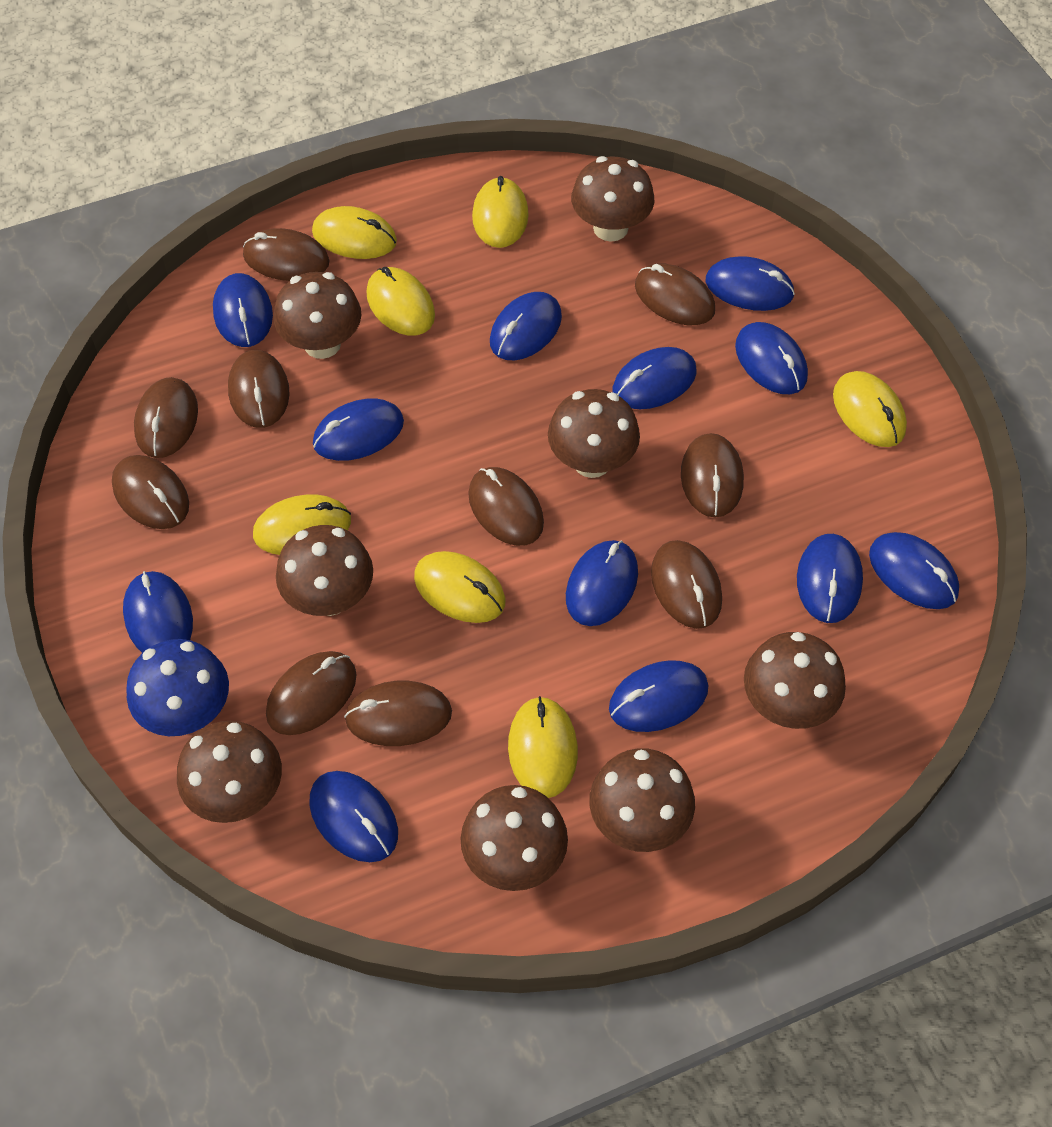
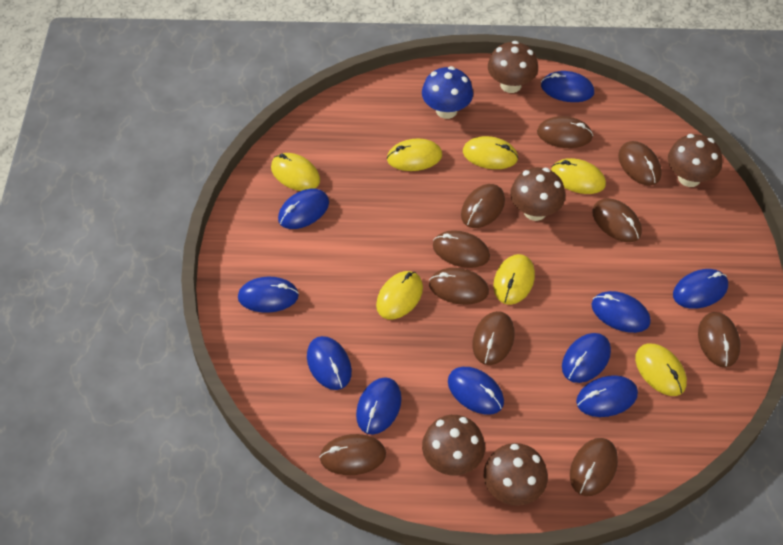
blue mouse: 12 -> 10
brown mushroom: 8 -> 5

